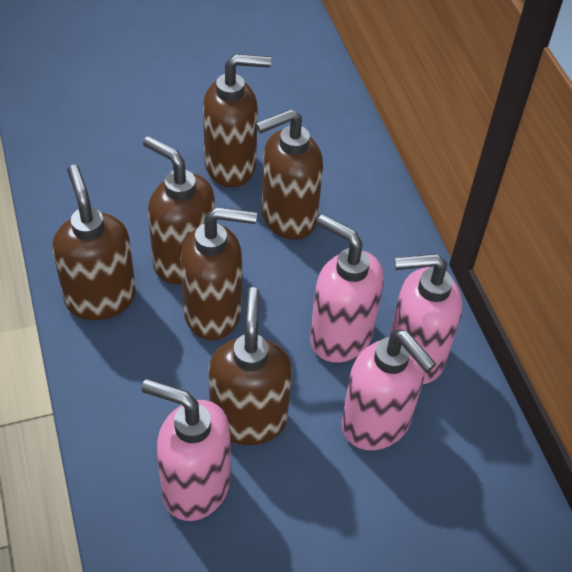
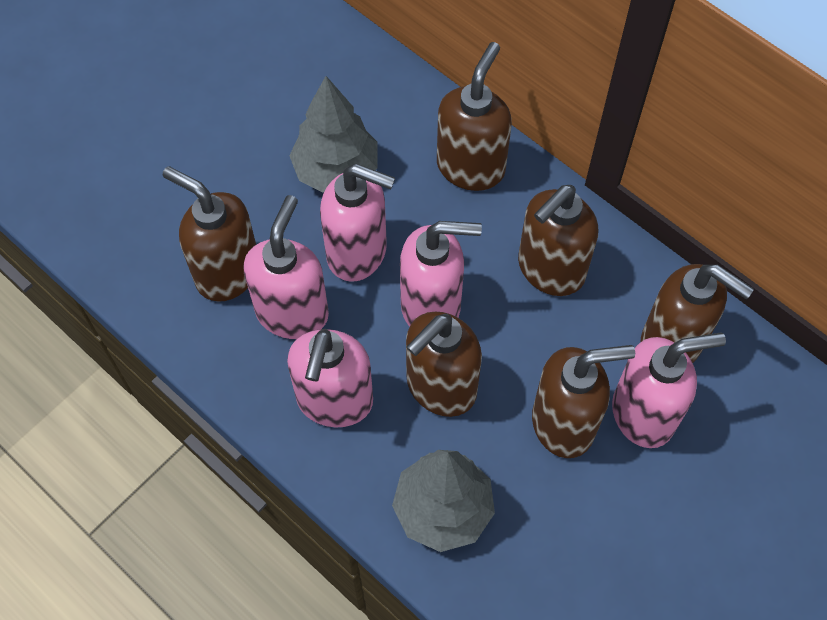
grey tree: 0 -> 2
pink soap dispenser: 4 -> 5

